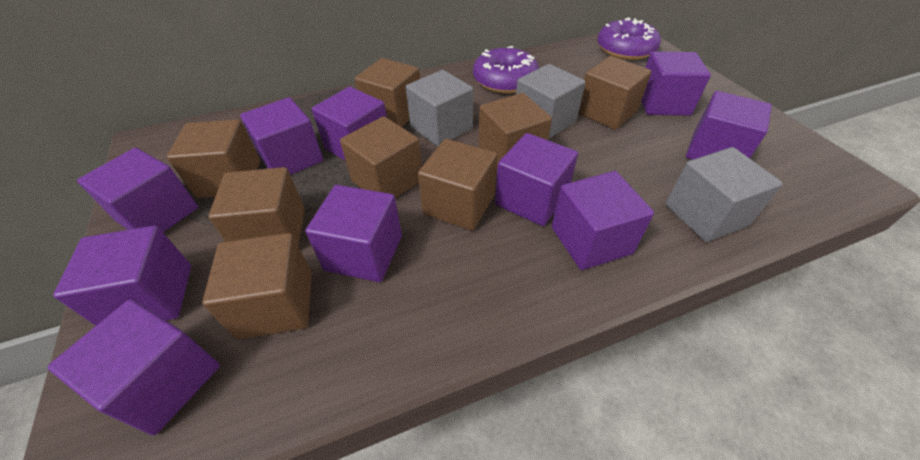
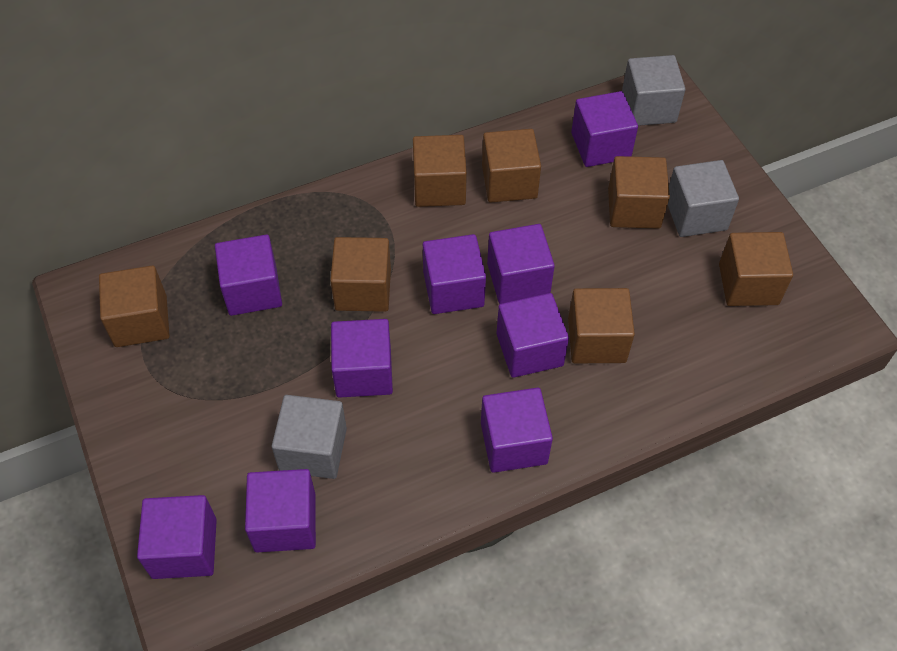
brown cube: 8 -> 7
purple cube: 10 -> 9
purple donut: 2 -> 0

